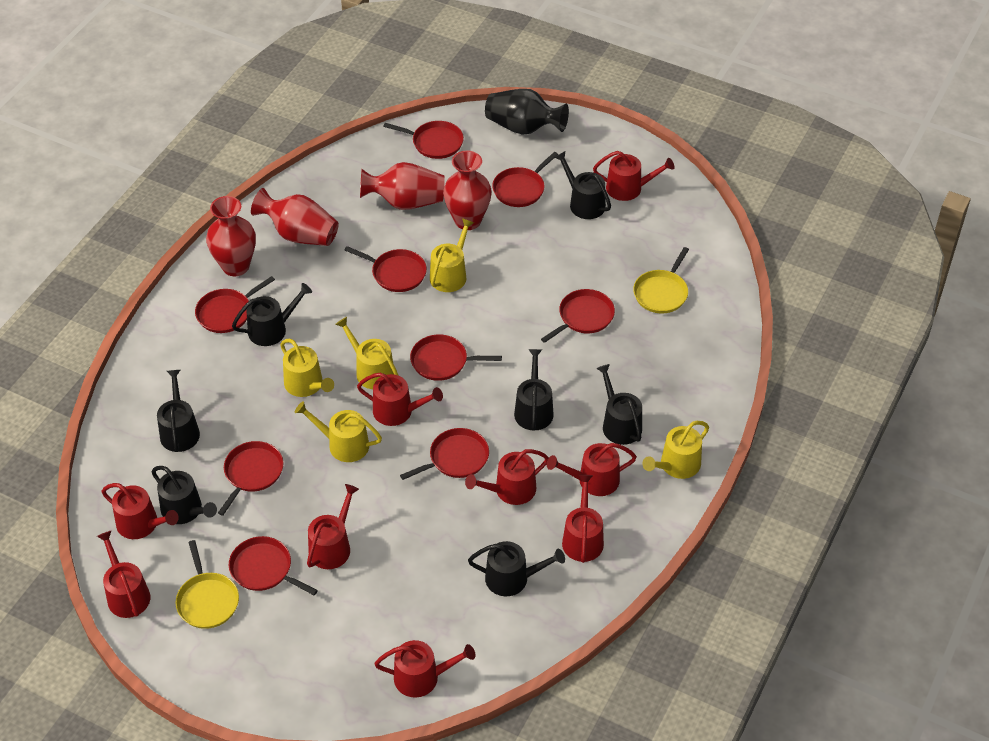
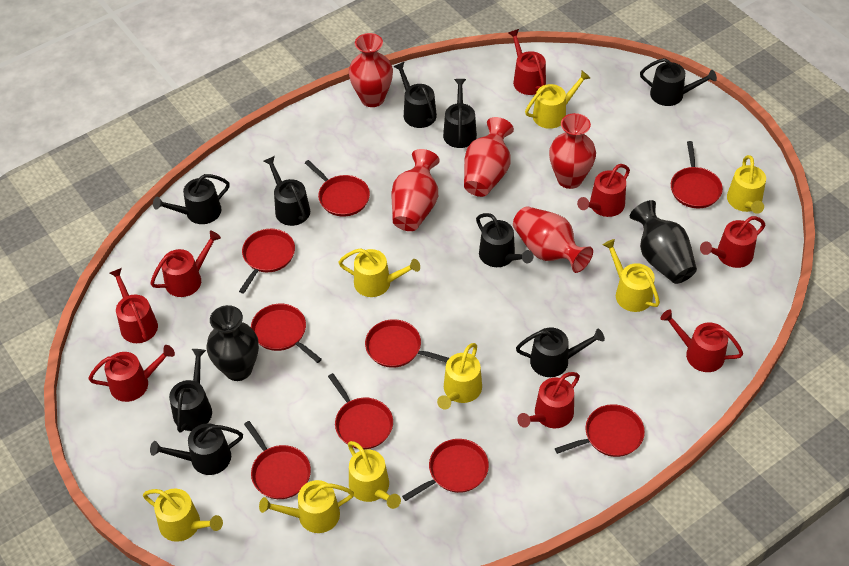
black vase: 1 -> 2
black watering can: 7 -> 9
red vase: 4 -> 5
red watering can: 9 -> 8
yellow pan: 2 -> 0
yellow watering can: 5 -> 8

